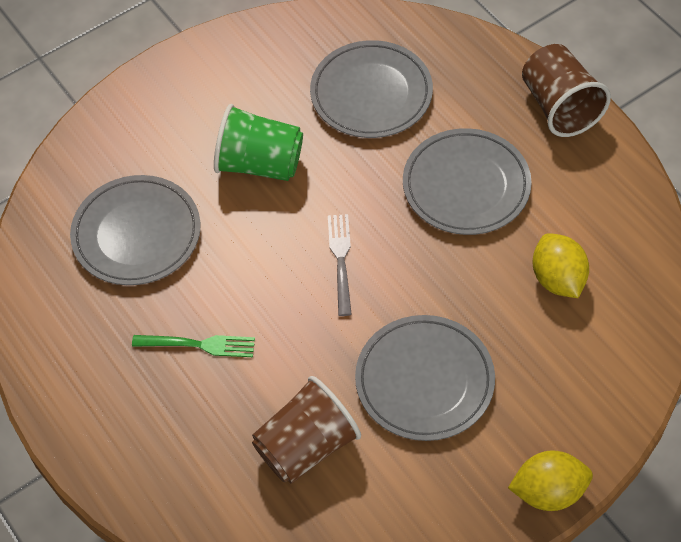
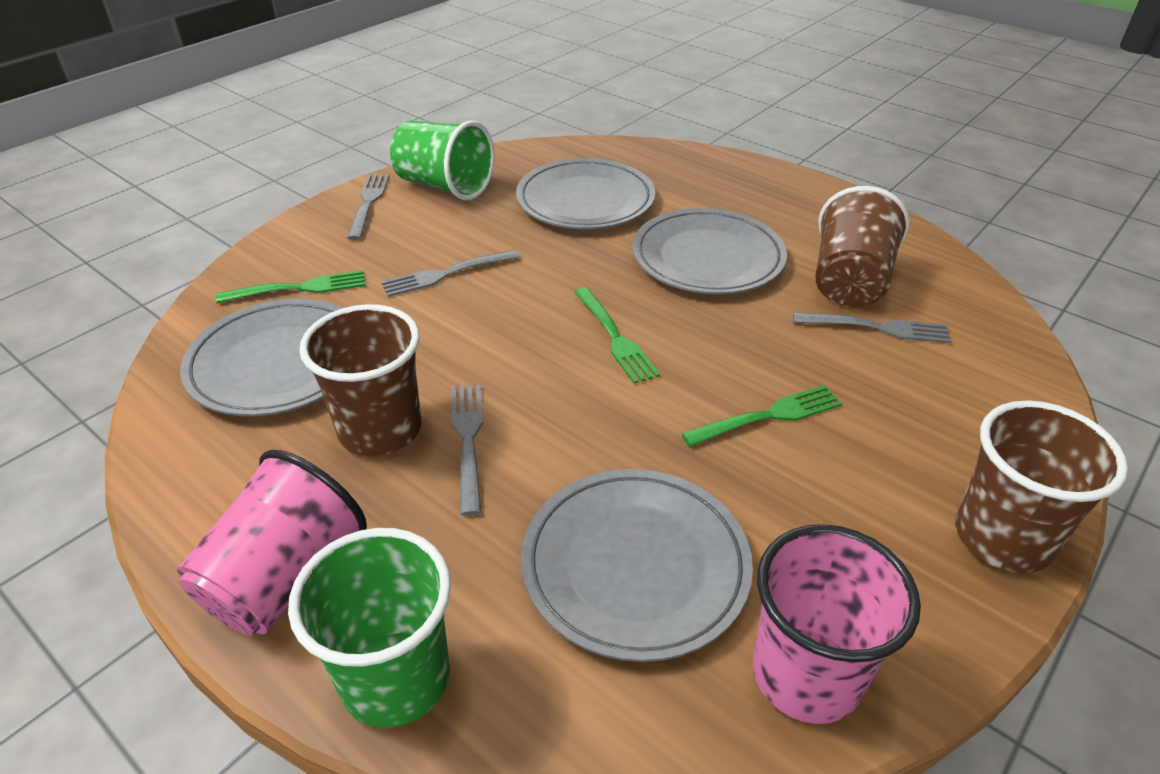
brown cup: 2 -> 3
green cup: 1 -> 2
green fork: 1 -> 3
grey fork: 1 -> 4
pink cup: 0 -> 2
yellow lemon: 2 -> 0

